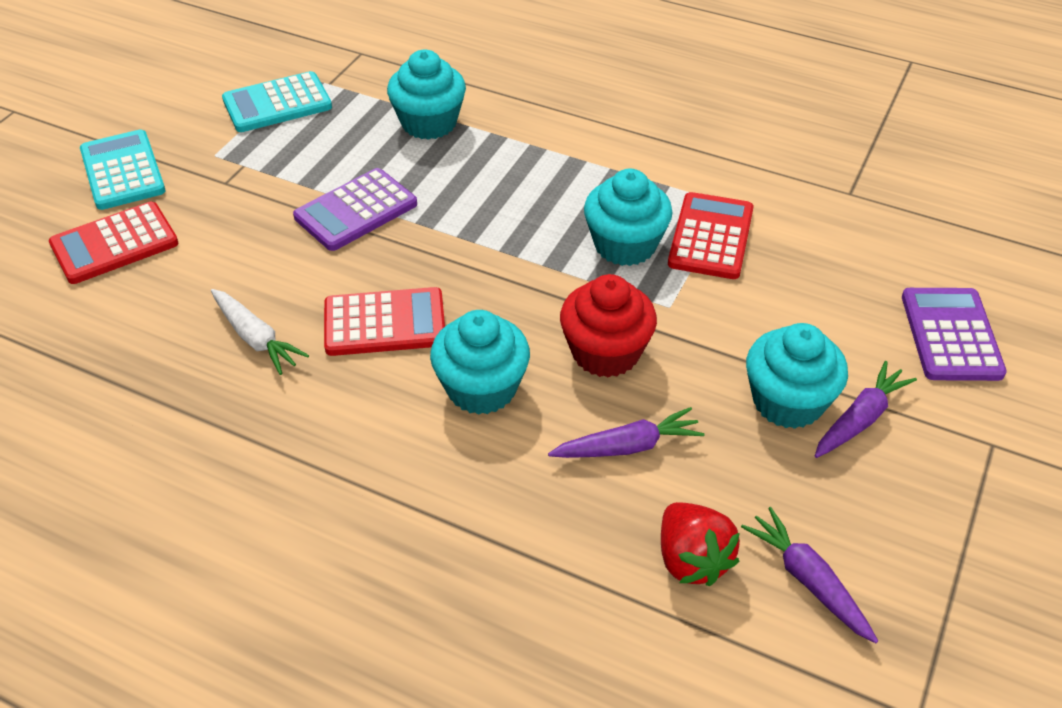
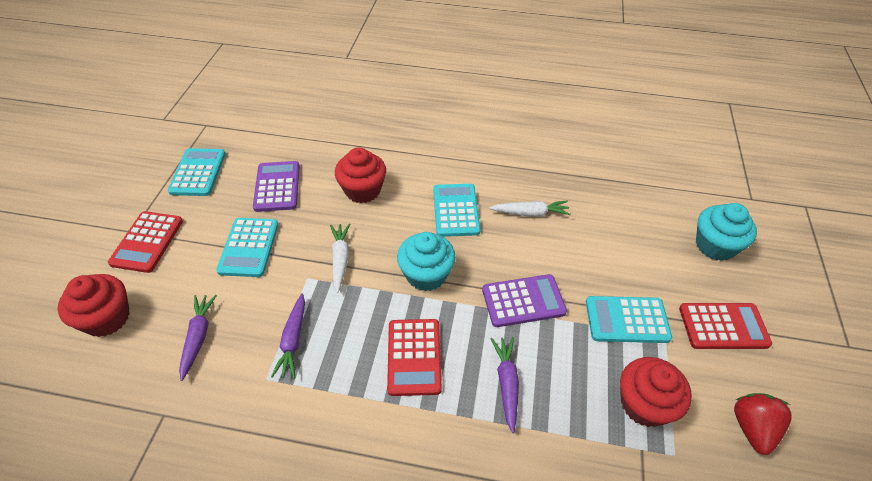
red cupcake: 1 -> 3
turquoise calculator: 2 -> 4
turquoise cupcake: 4 -> 2
white carrot: 1 -> 2

